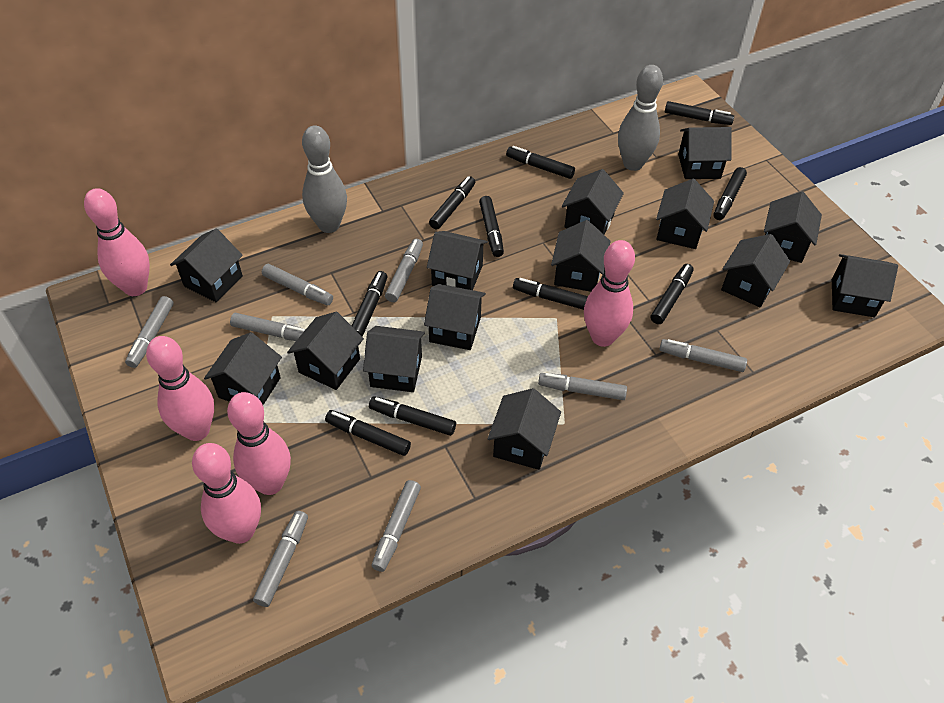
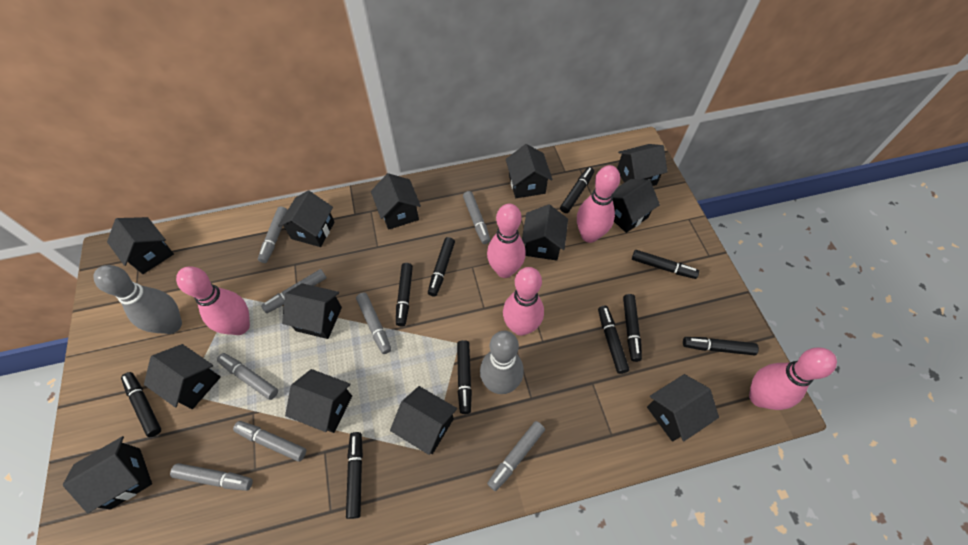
black house: 14 -> 13

